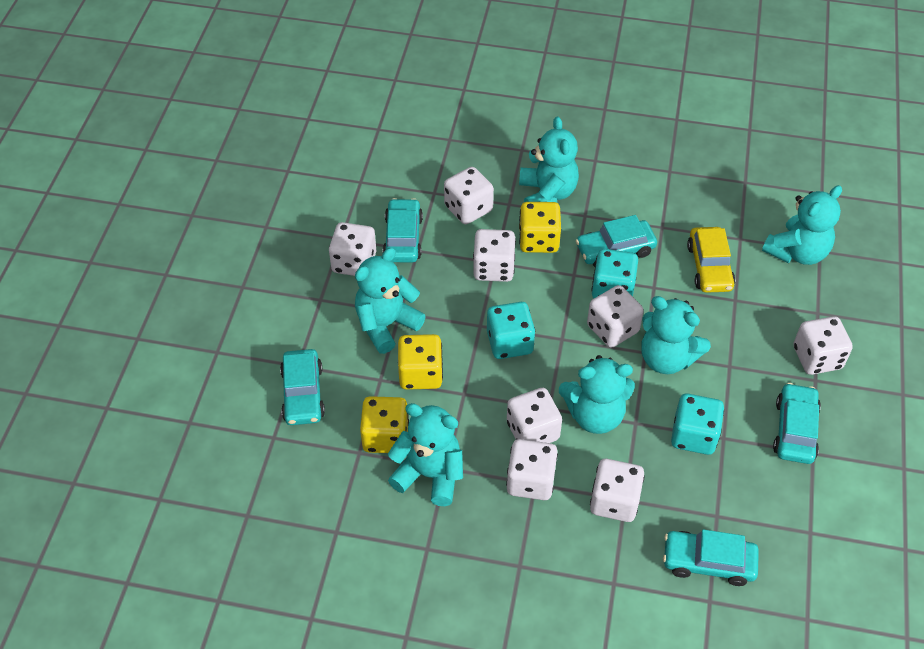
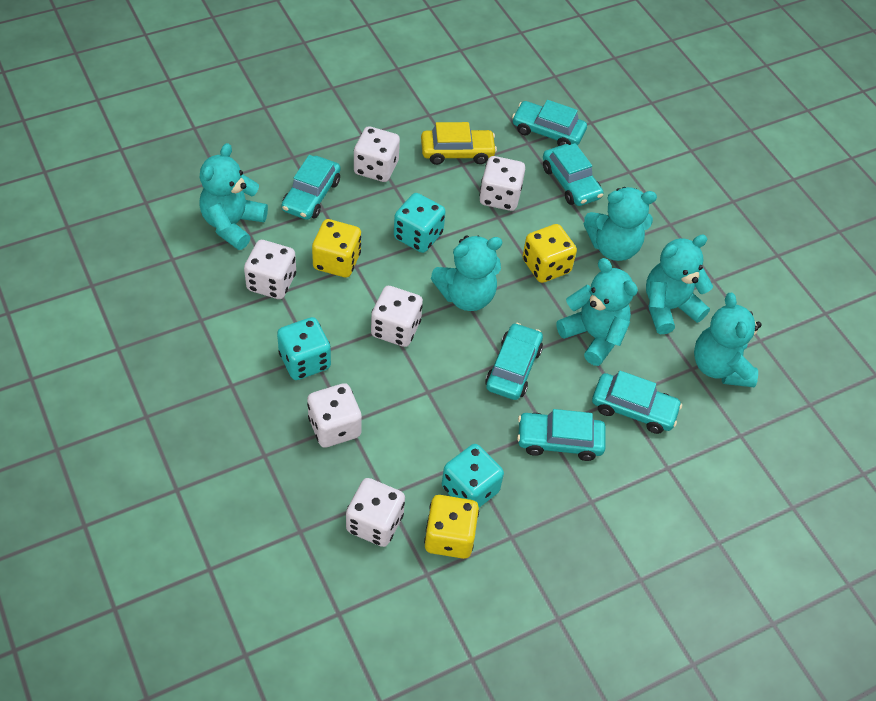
turquoise car: 5 -> 6
white dice: 8 -> 6

